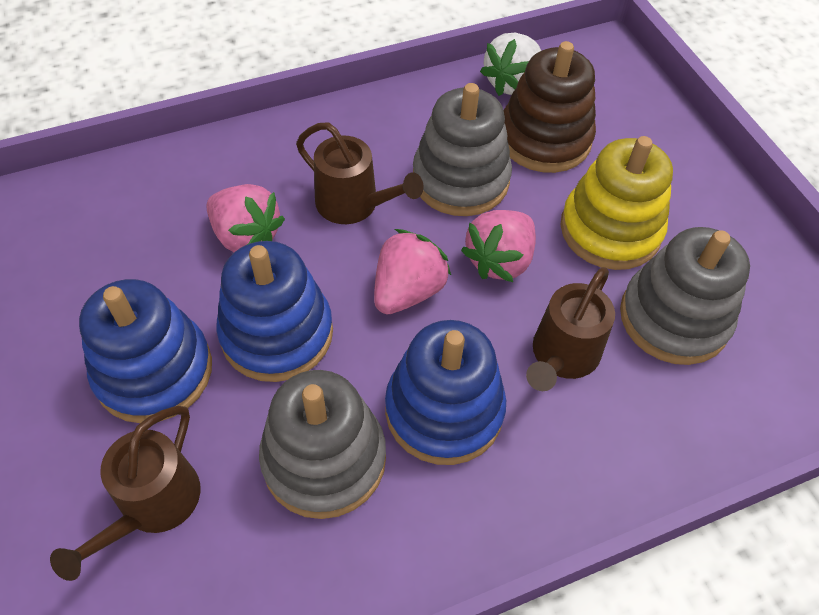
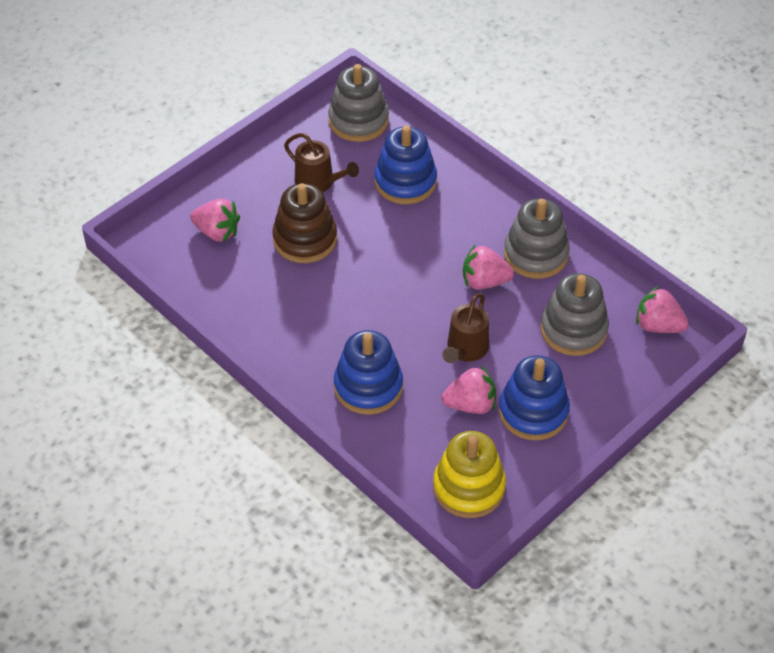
brown watering can: 3 -> 2
pink strawberry: 3 -> 4
white strawberry: 1 -> 0

